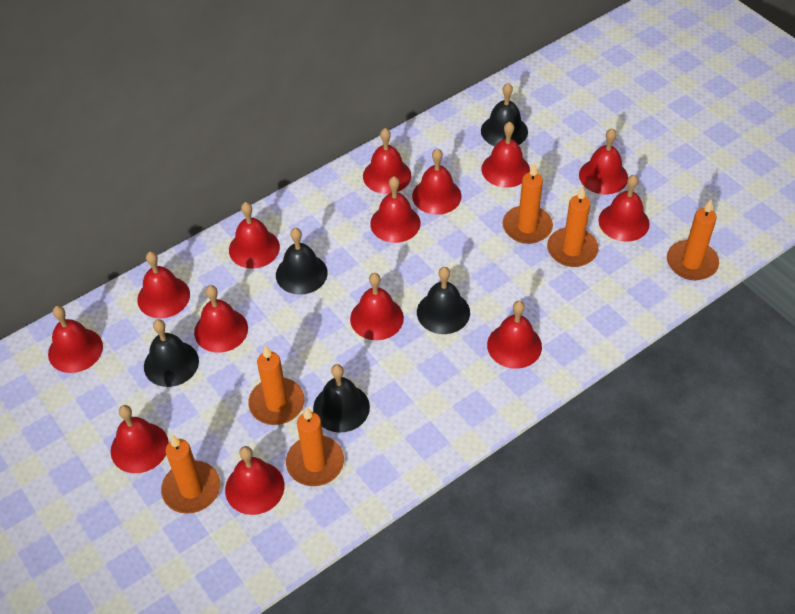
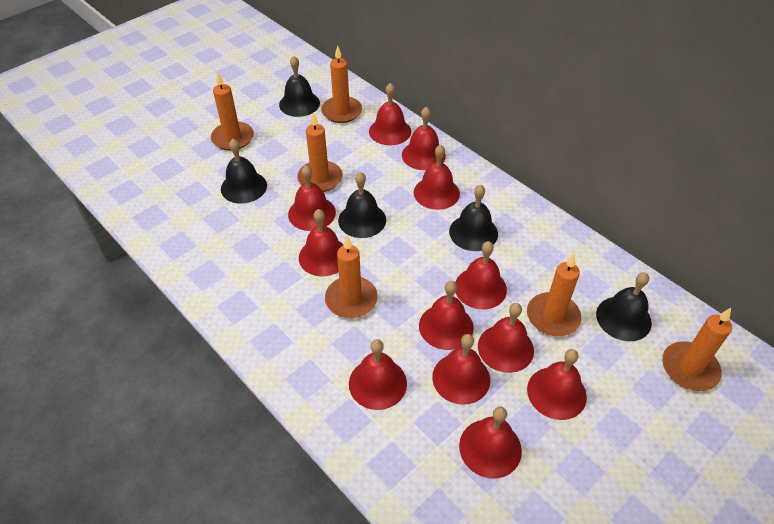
red bell: 14 -> 12

